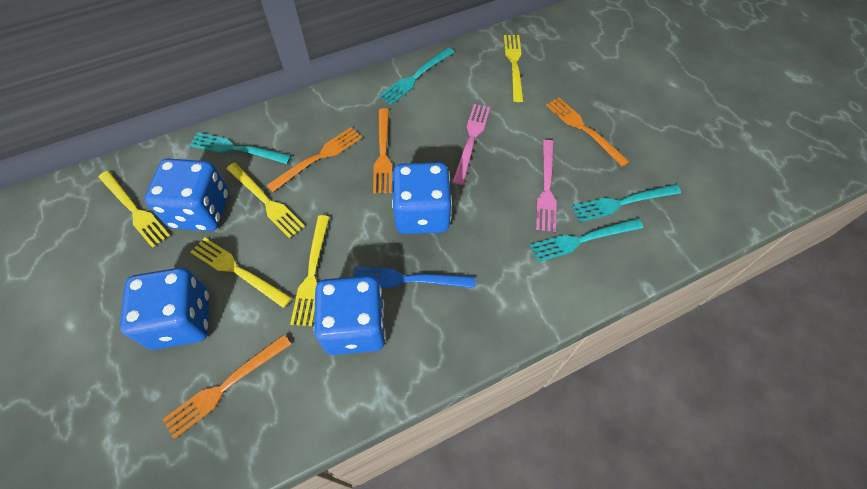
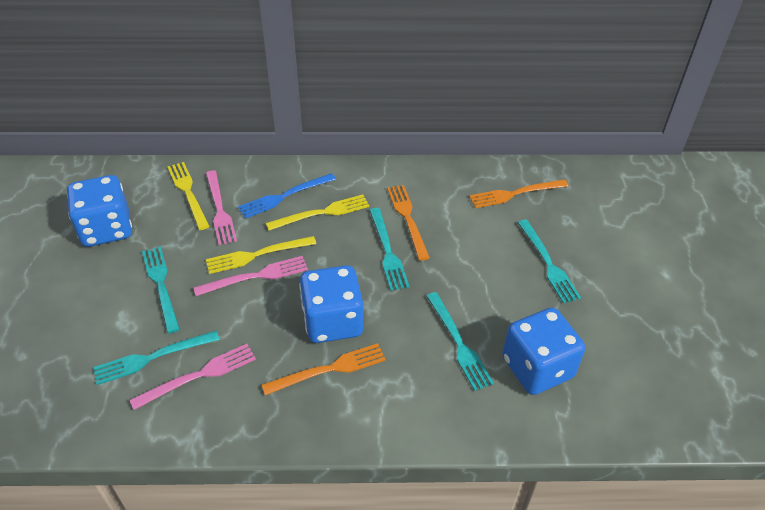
blue dice: 4 -> 3
orange fork: 4 -> 3
pink fork: 2 -> 3
turquoise fork: 4 -> 5
yellow fork: 5 -> 3

